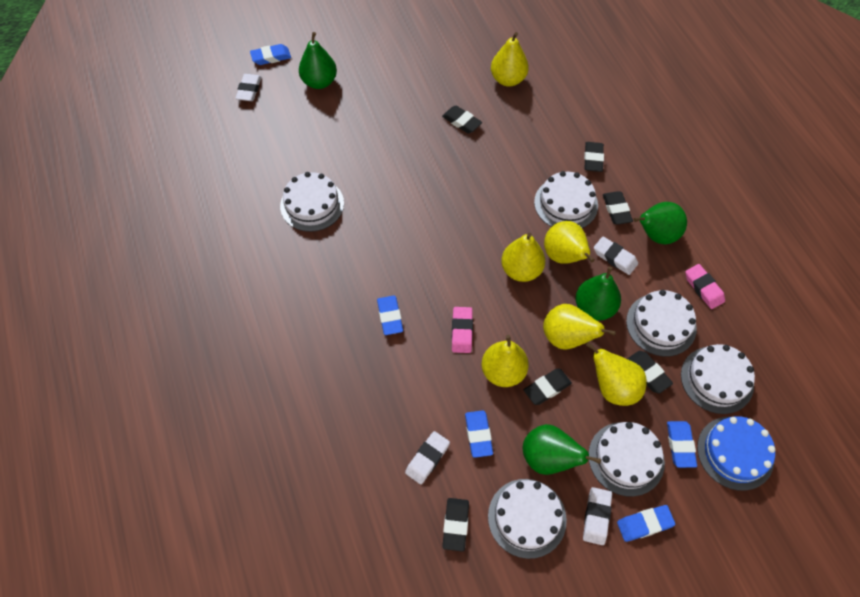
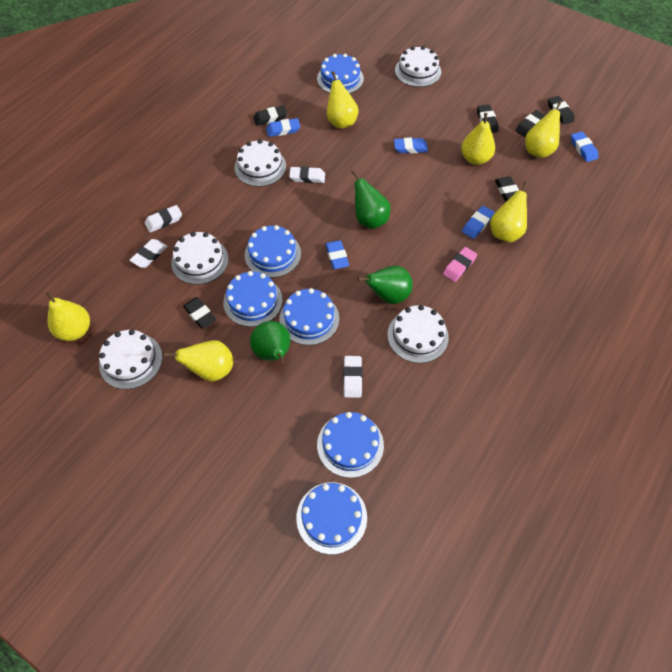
blue cake: 1 -> 6
green pear: 4 -> 3
pink eraser: 2 -> 1
white cake: 6 -> 5

